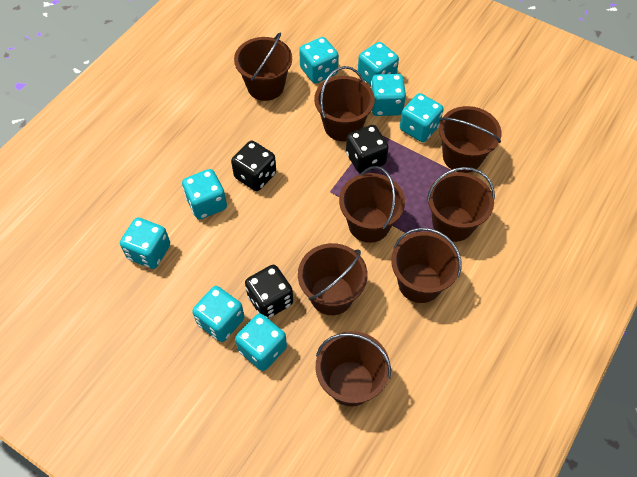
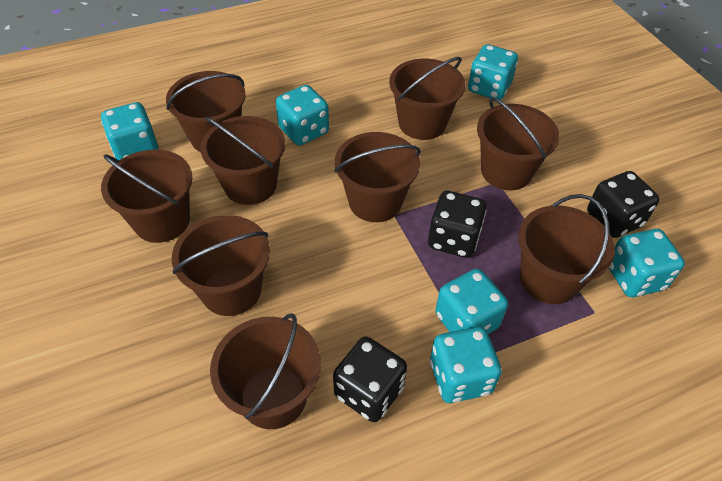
brown bucket: 8 -> 9
turquoise dice: 8 -> 6

